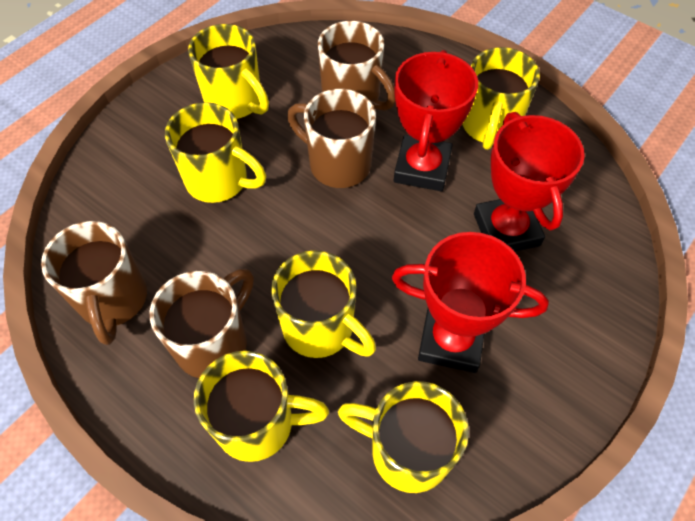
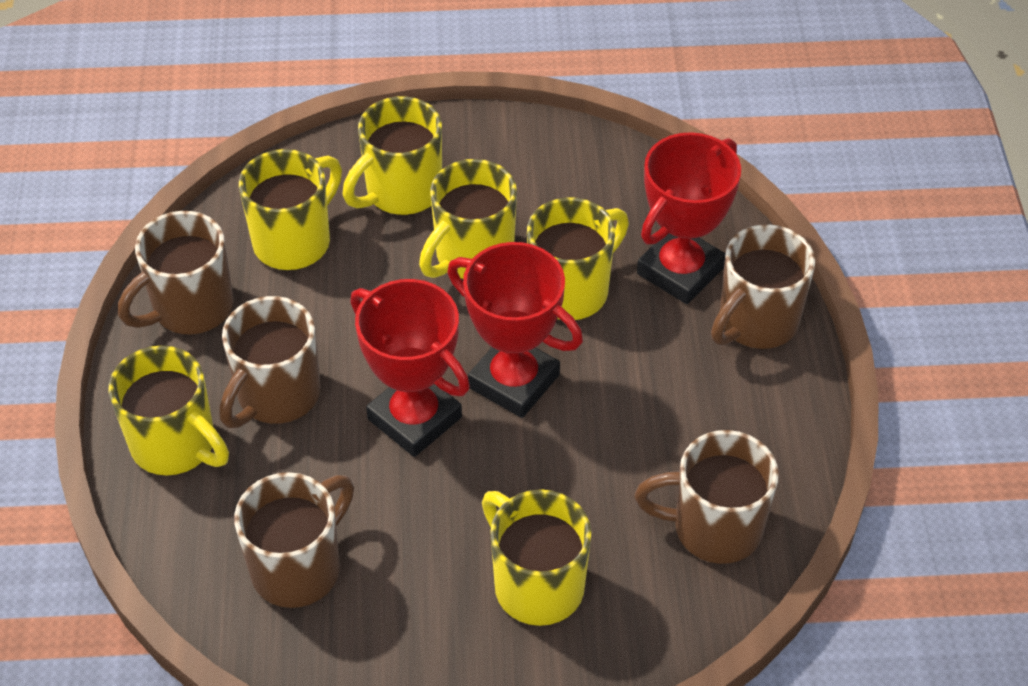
brown mug: 4 -> 5

